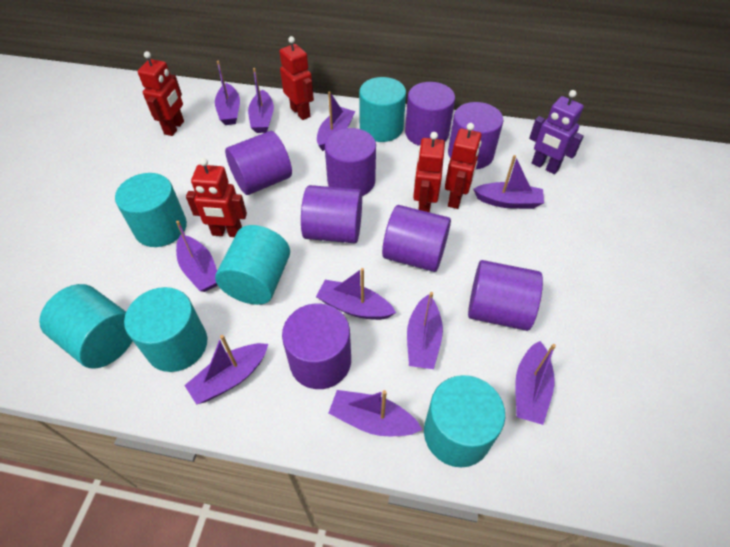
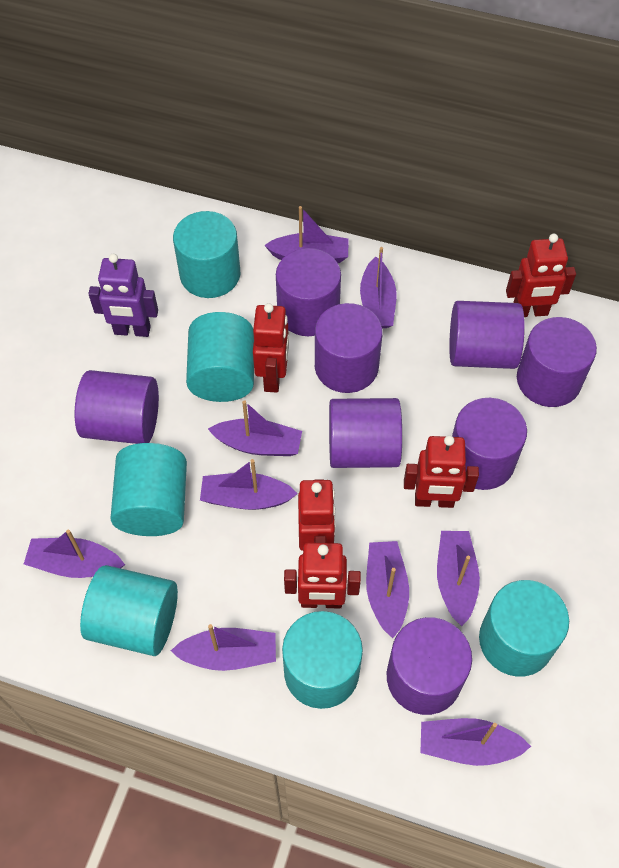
purple boat: 10 -> 9

